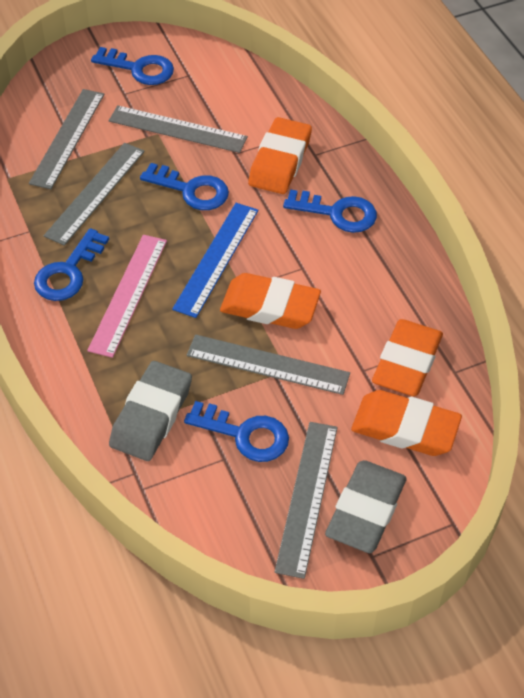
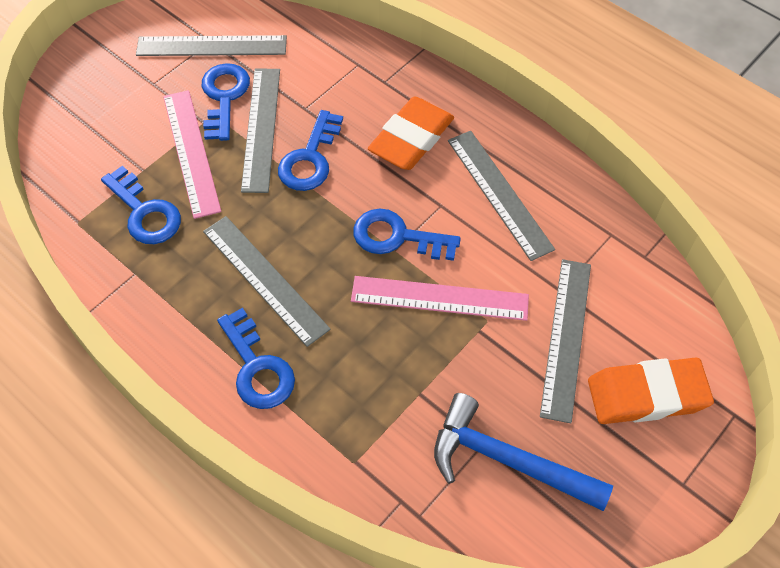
blue hammer: 0 -> 1
blue ruler: 1 -> 0
grey eraser: 2 -> 0
orange eraser: 4 -> 2
pink ruler: 1 -> 2

